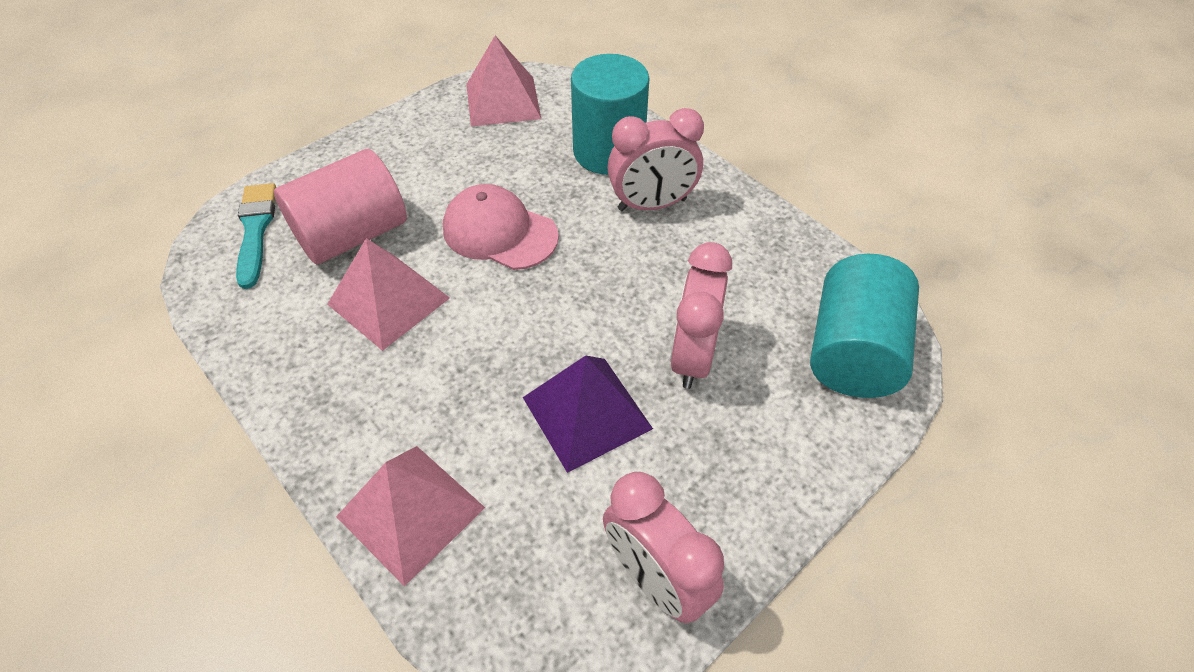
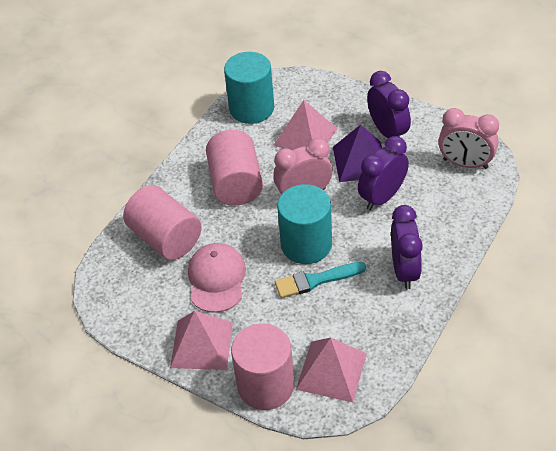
pink clock: 3 -> 2
pink cylinder: 1 -> 3
purple clock: 0 -> 3

